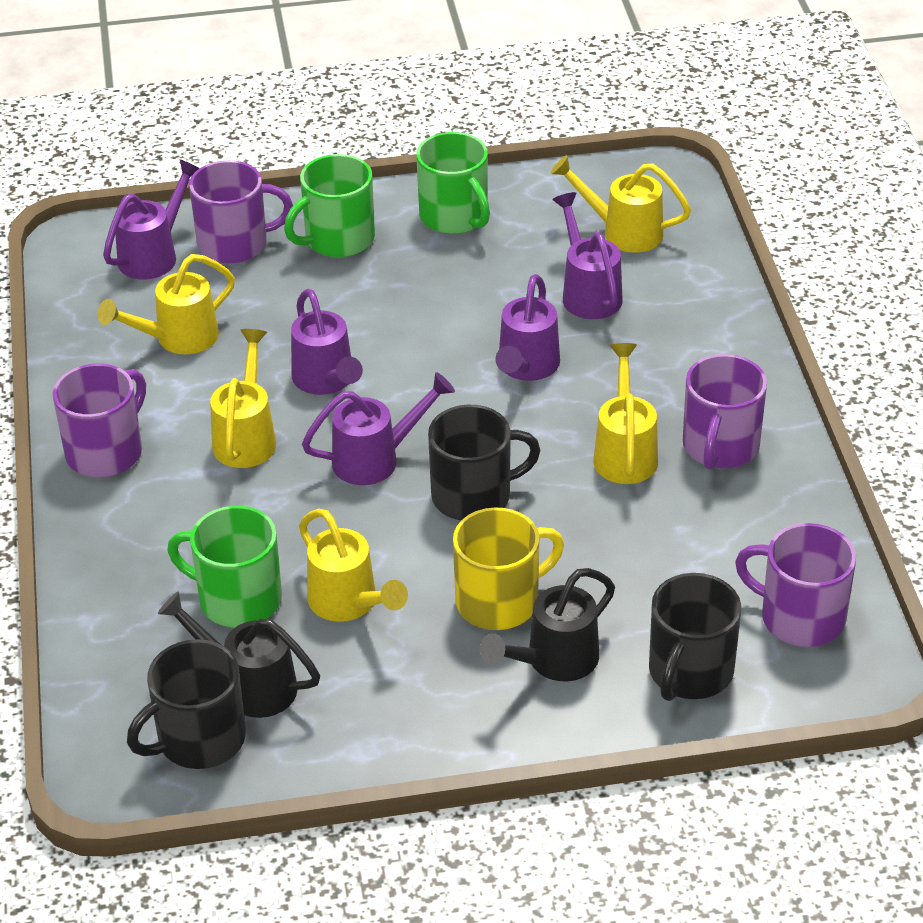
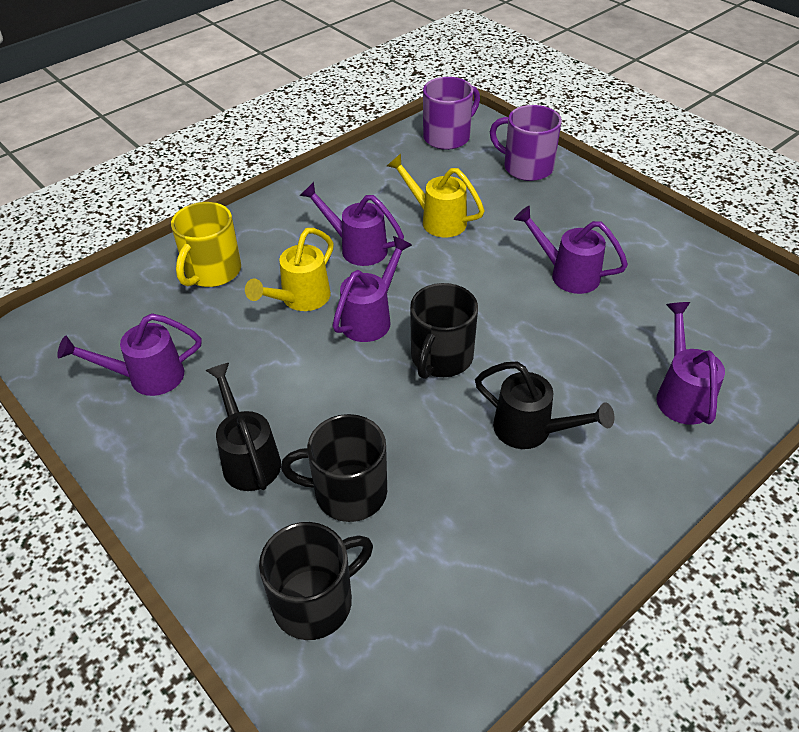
green mug: 3 -> 0
purple mug: 4 -> 2
yellow watering can: 5 -> 2

